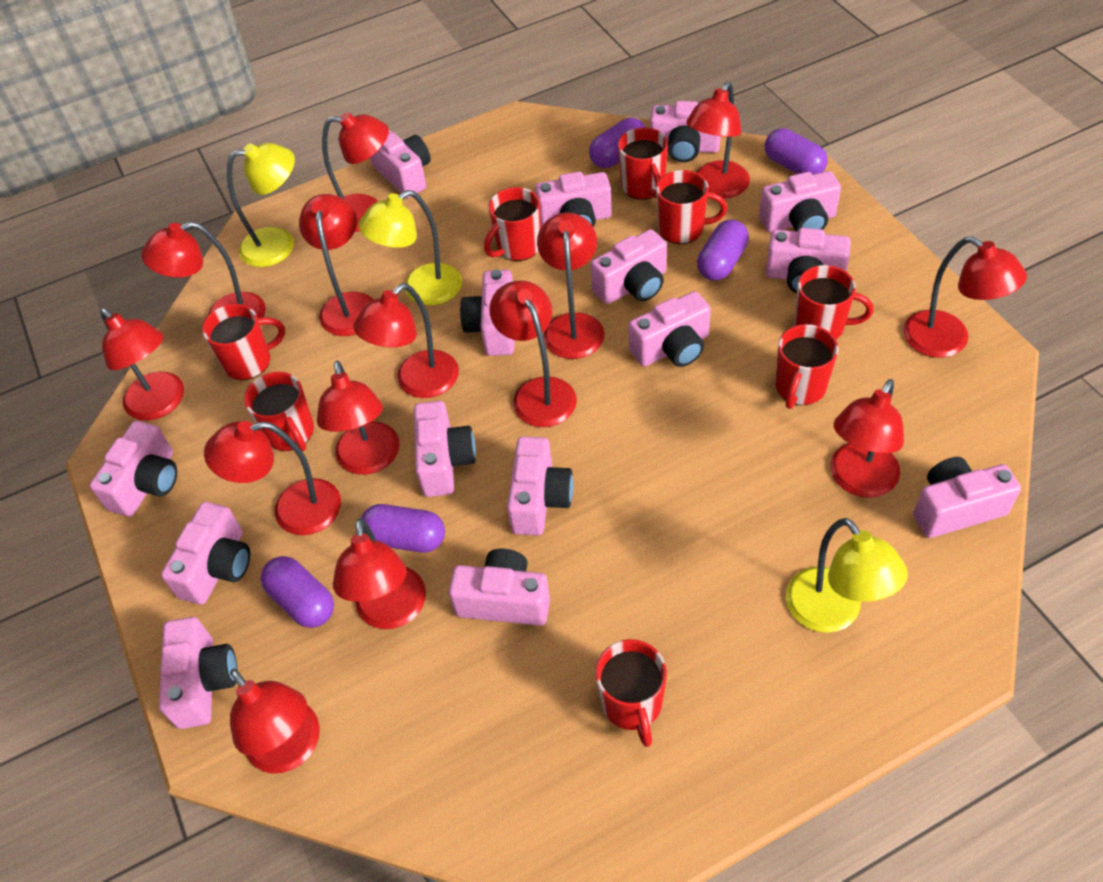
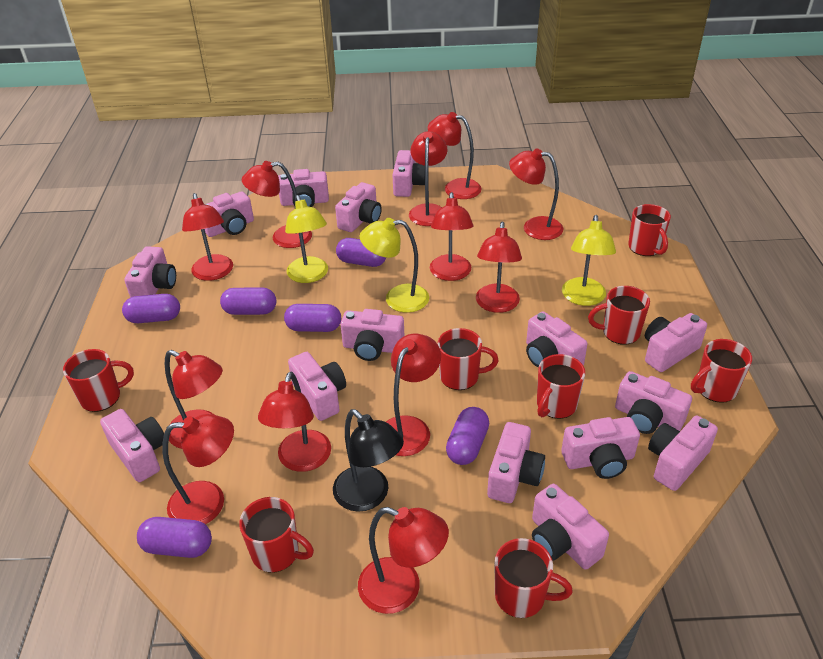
black lamp: 0 -> 1
purple capsule: 5 -> 6
red lamp: 14 -> 12

